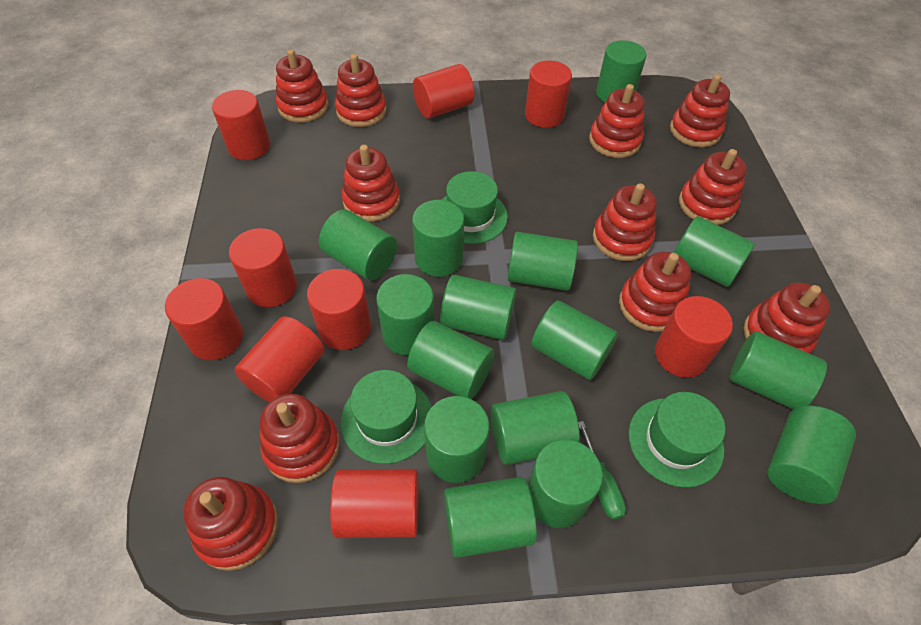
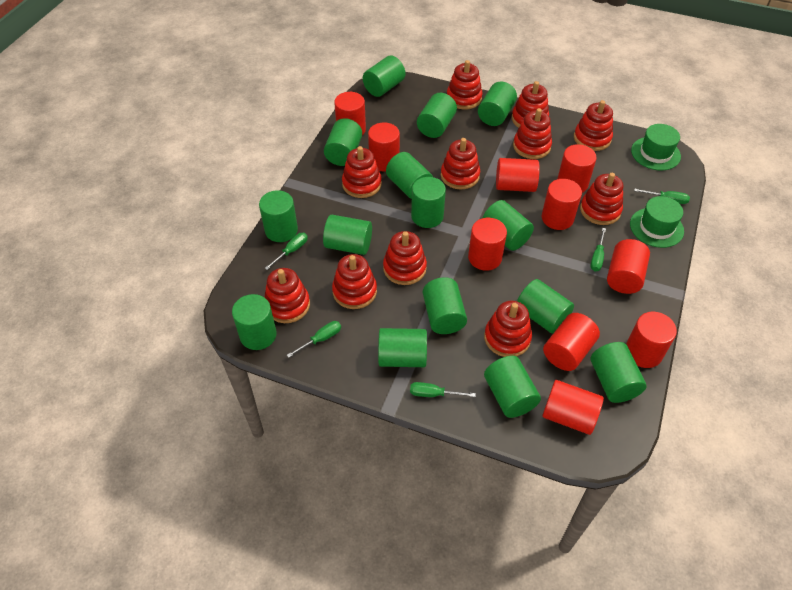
green hat: 3 -> 2
green screwdriver: 1 -> 5
red cylinder: 9 -> 10

